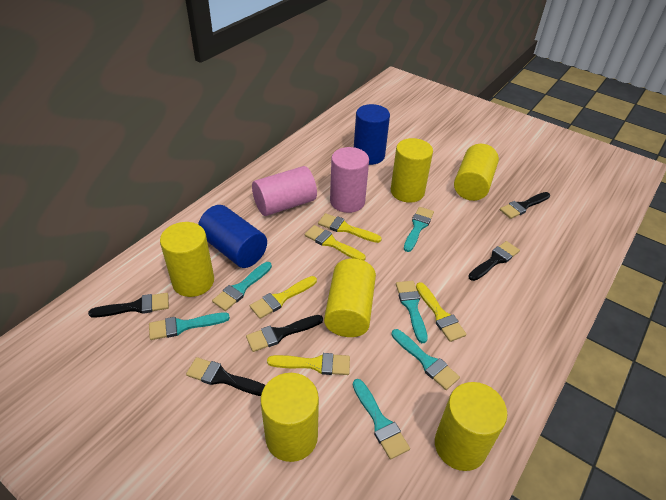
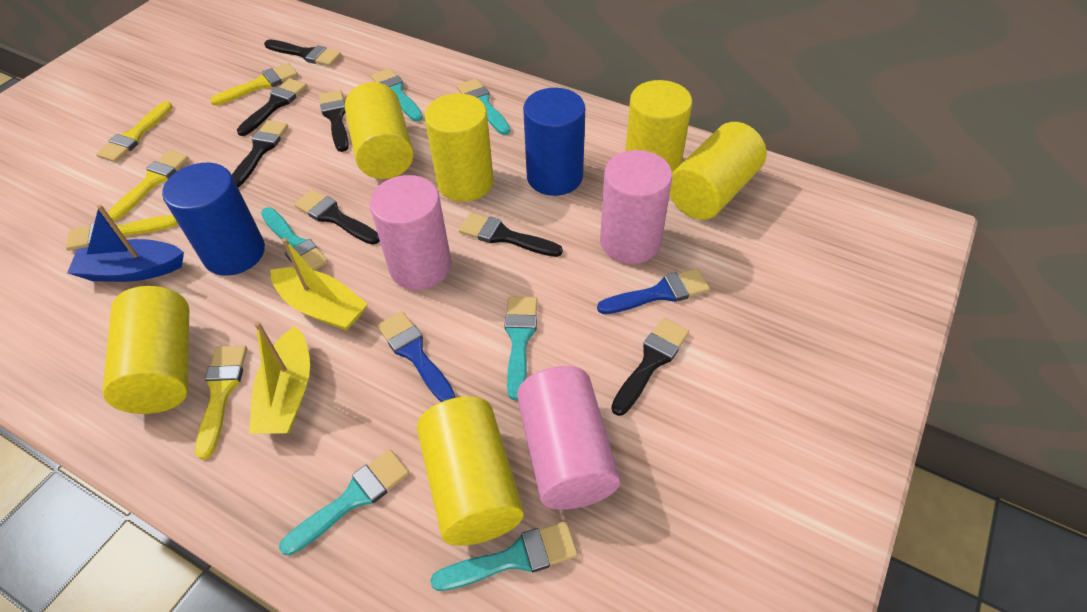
black brush: 5 -> 7
blue boat: 0 -> 1
blue brush: 0 -> 2
pink cylinder: 2 -> 3
yellow boat: 0 -> 2

